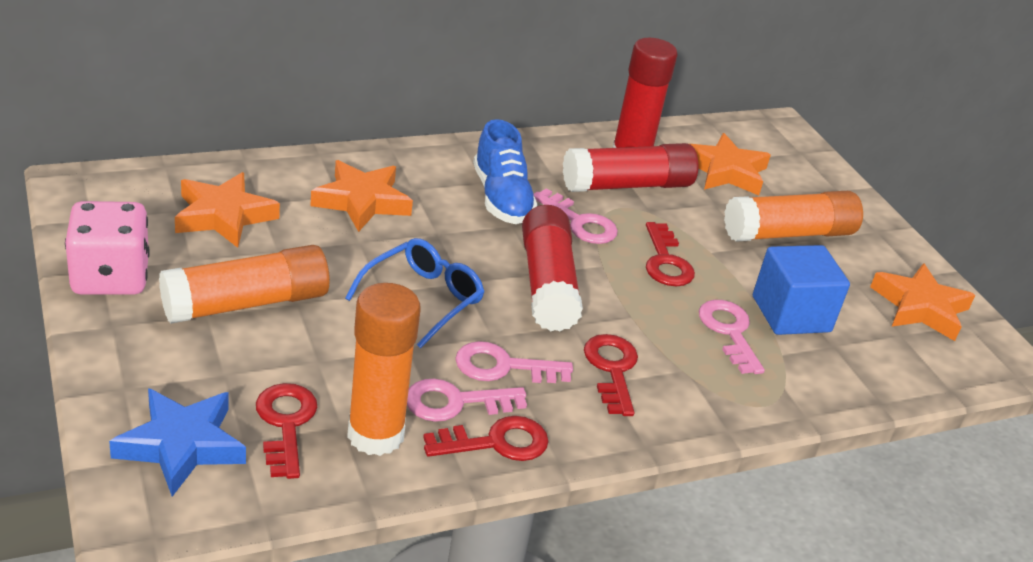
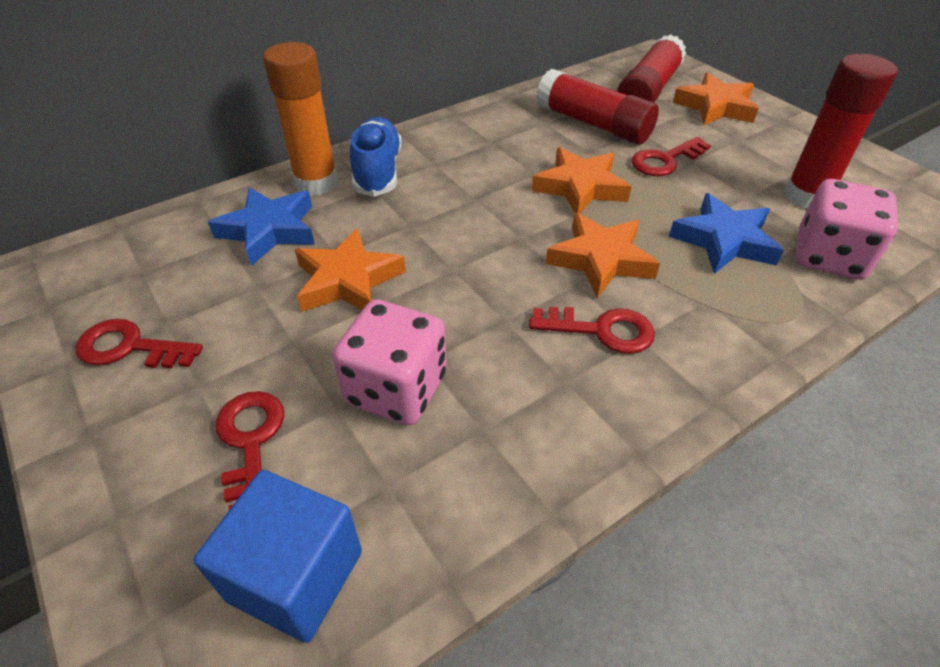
blue glasses: 1 -> 0
blue star: 1 -> 2
orange glue stick: 3 -> 1
pink dice: 1 -> 2
pink key: 4 -> 0

